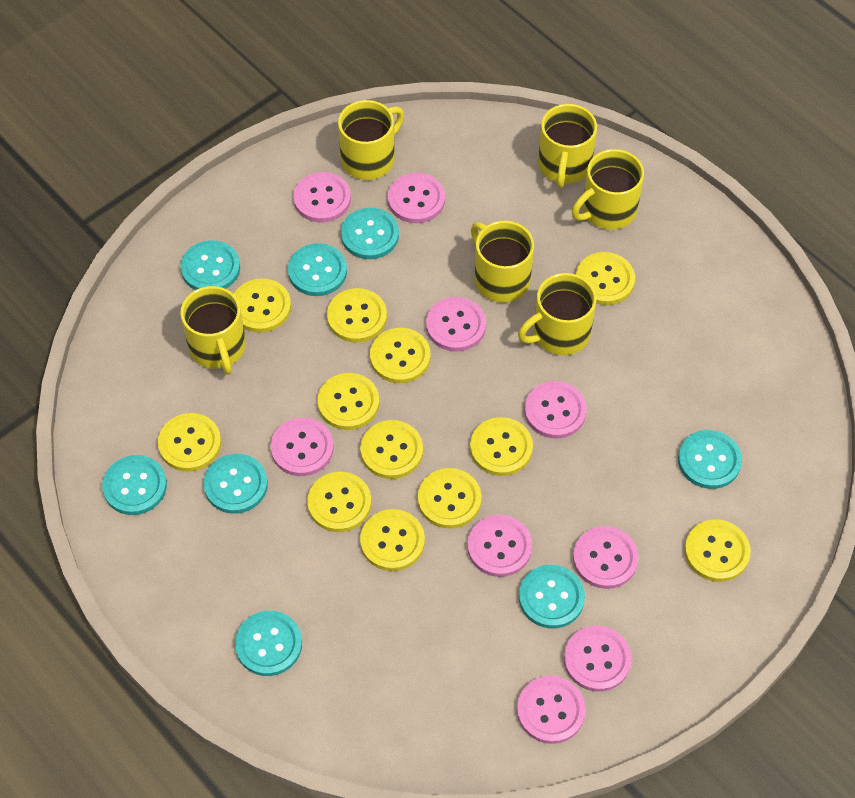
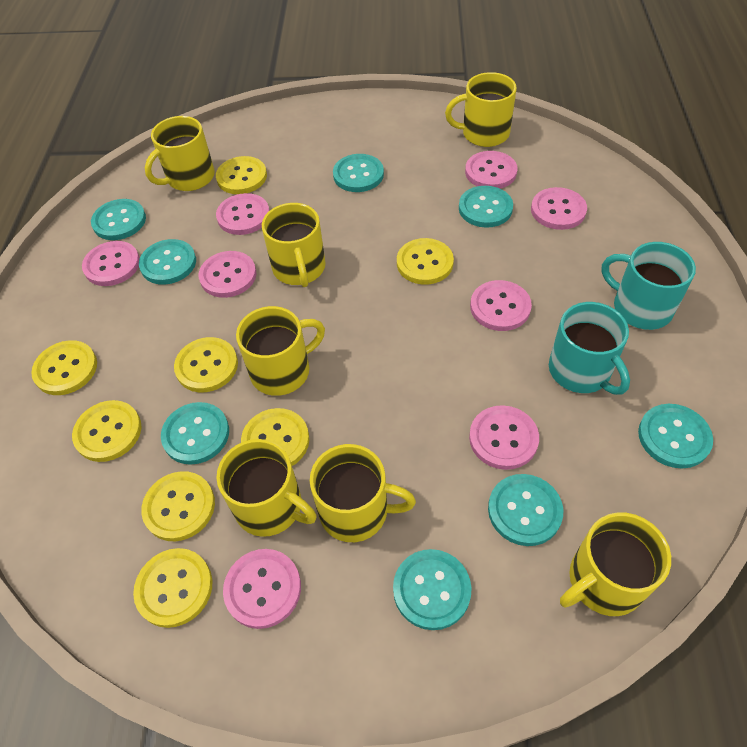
pink button: 9 -> 8
turquoise mug: 0 -> 2
yellow button: 12 -> 8
yellow mug: 6 -> 7

